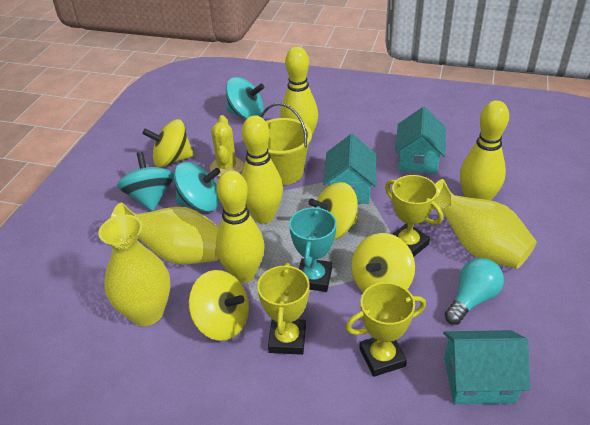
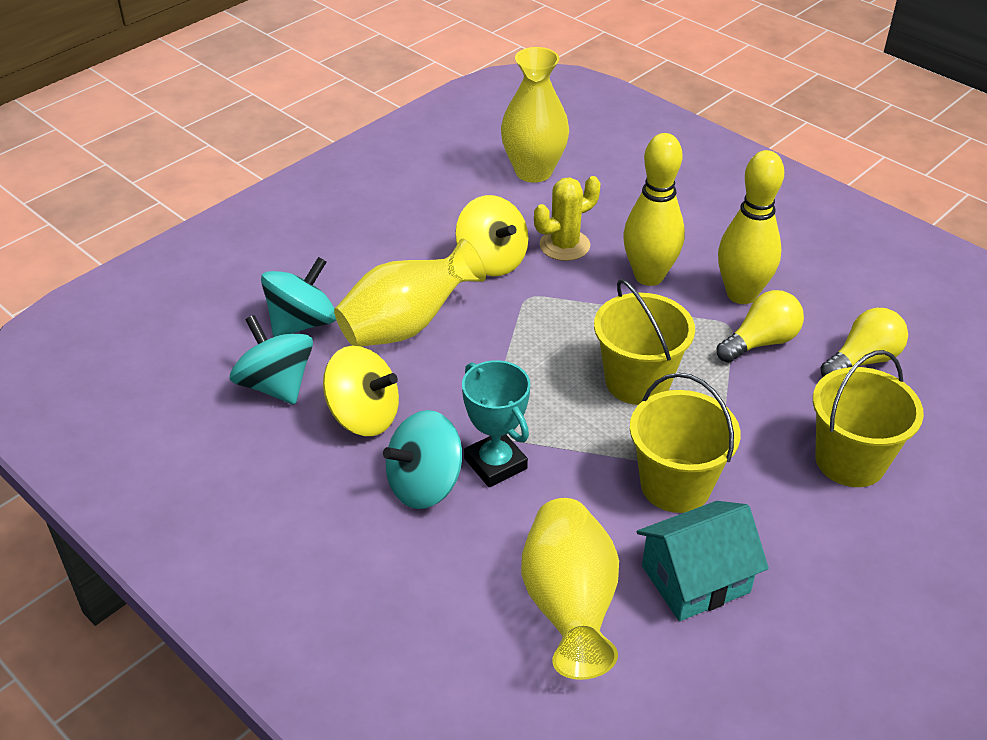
turquoise house: 3 -> 1
turquoise light bulb: 1 -> 0
yellow bowling pin: 4 -> 2
yellow bucket: 1 -> 3
yellow light bulb: 0 -> 2
yellow spinning top: 4 -> 2
yellow trophy: 3 -> 0

